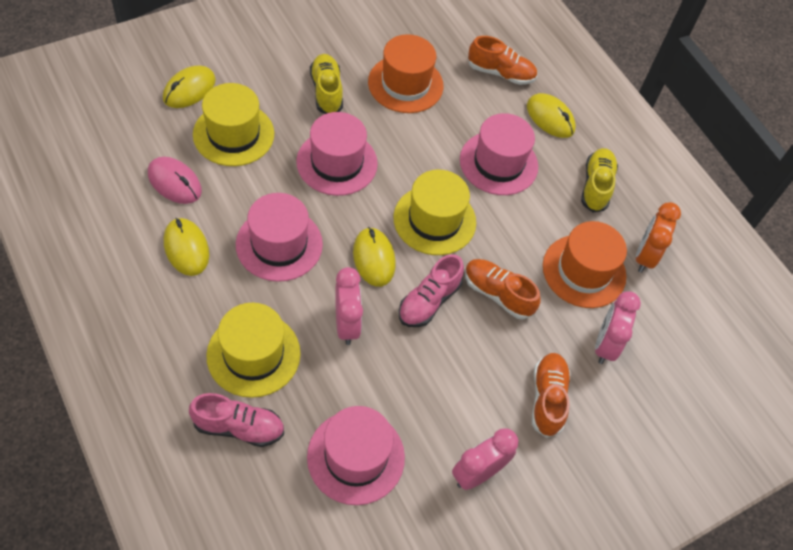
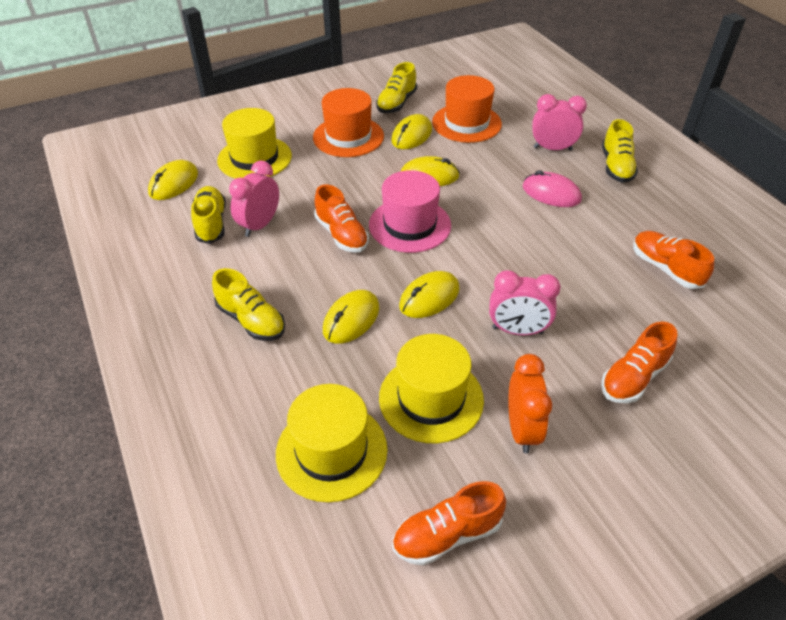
orange shoe: 3 -> 4
pink hat: 4 -> 1
pink shoe: 2 -> 0
yellow mouse: 4 -> 5
yellow shoe: 2 -> 4

